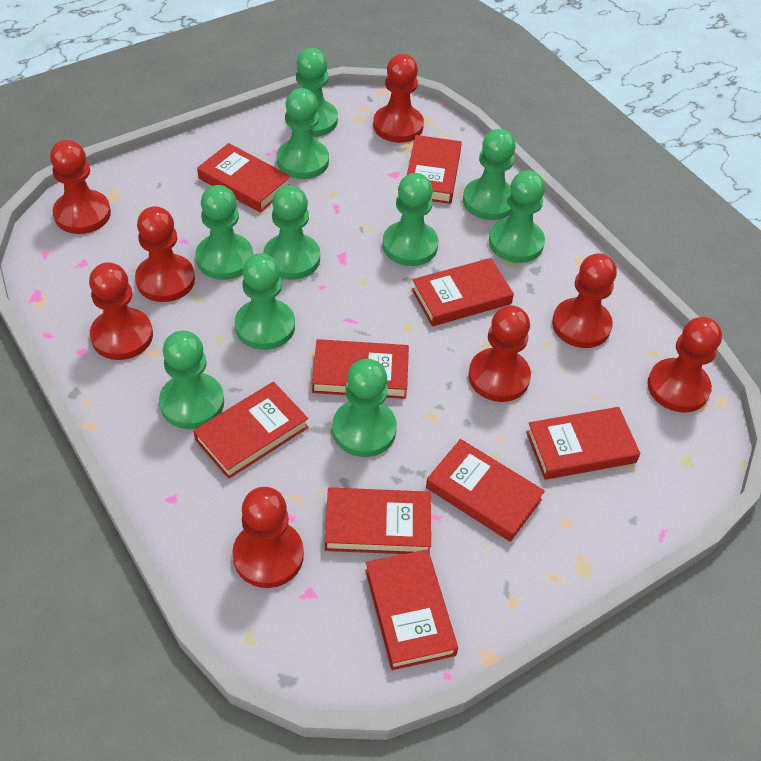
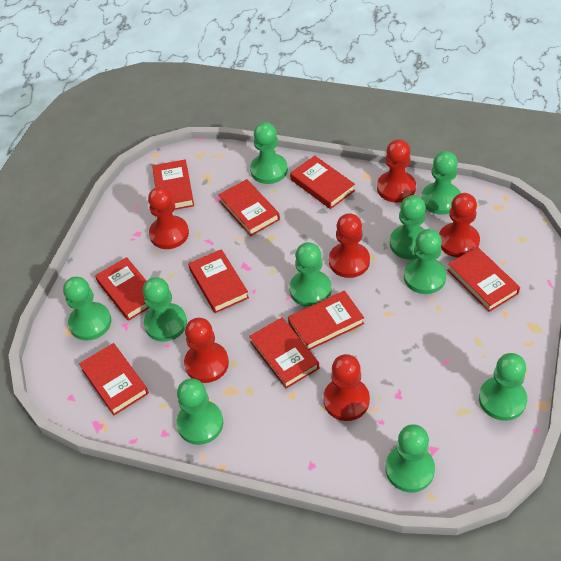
red pawn: 8 -> 6

